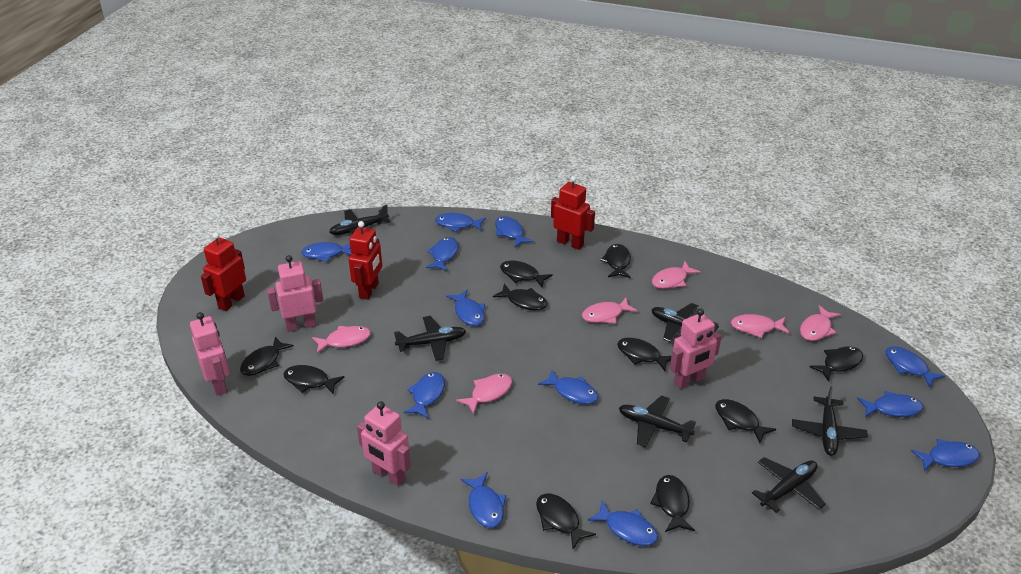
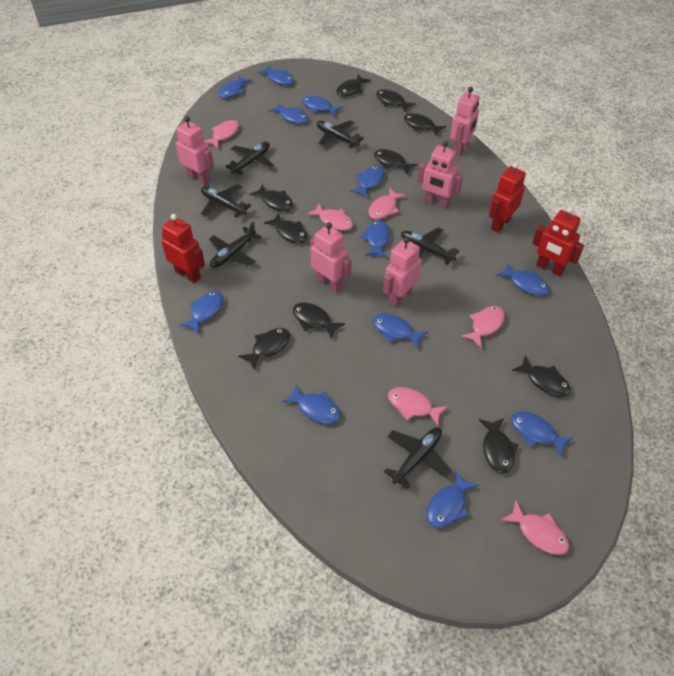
pink robot: 4 -> 5

